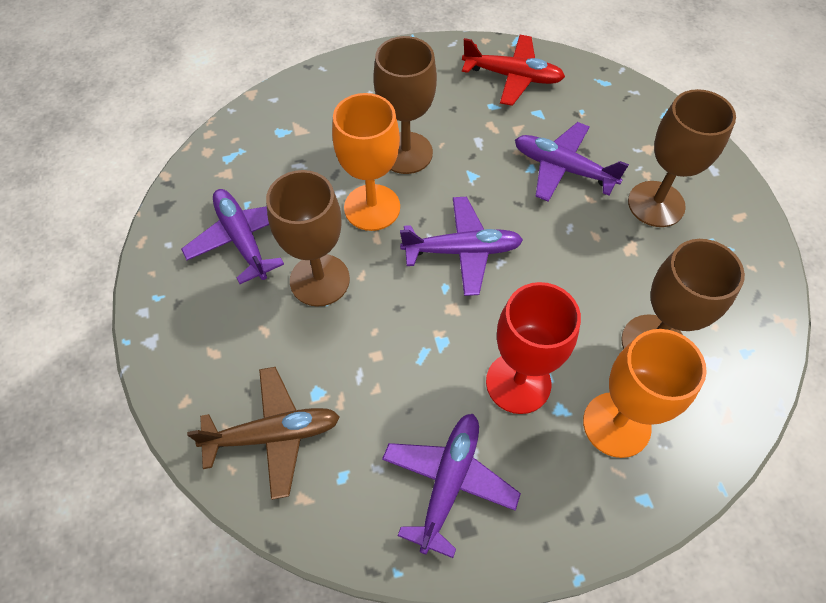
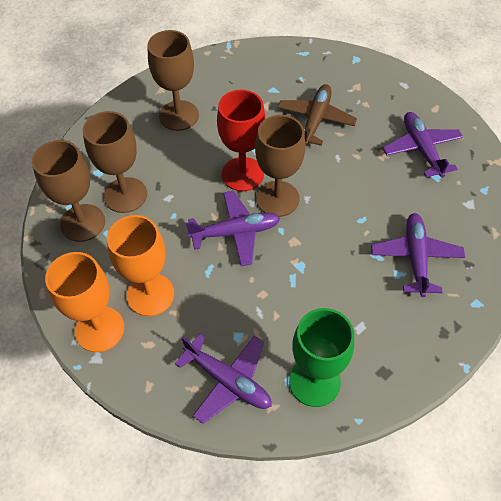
green goblet: 0 -> 1
red plane: 1 -> 0

